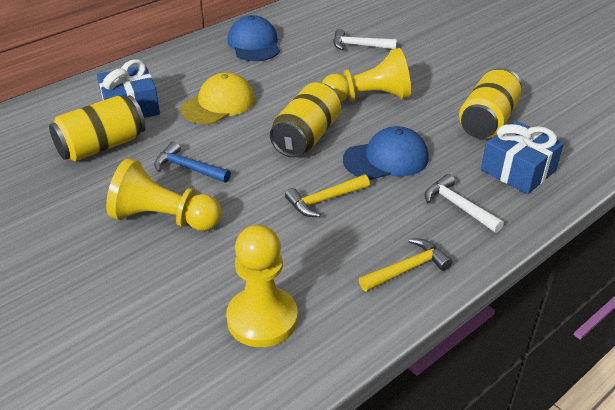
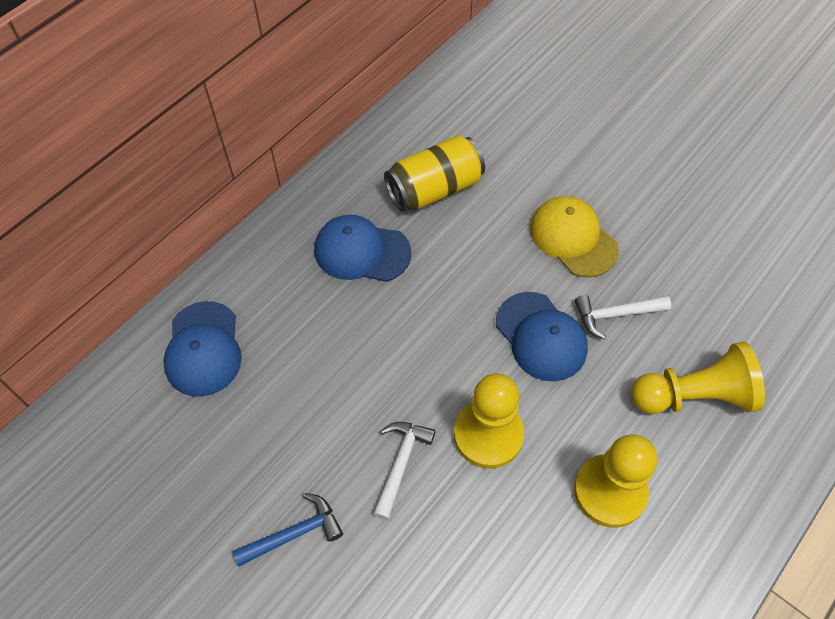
blue cap: 2 -> 3
blue gift: 2 -> 0
yellow can: 3 -> 1
yellow hammer: 2 -> 0

